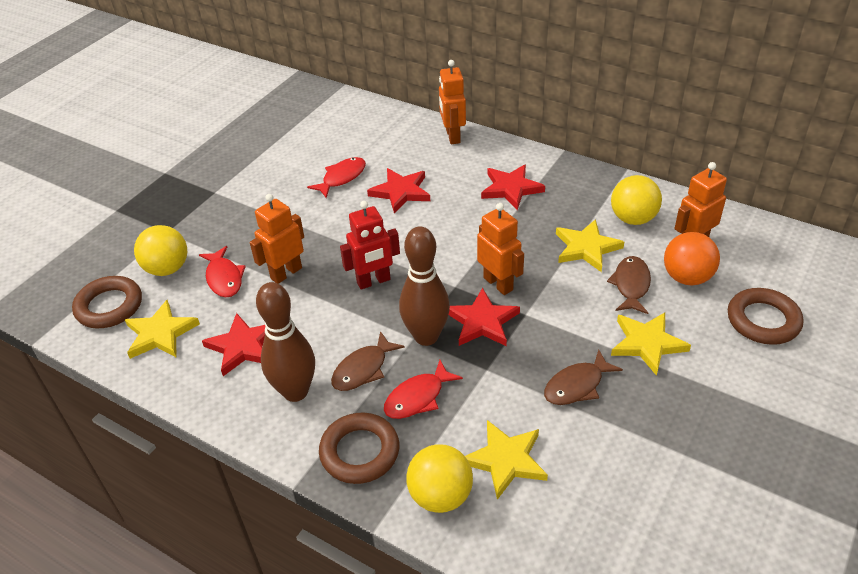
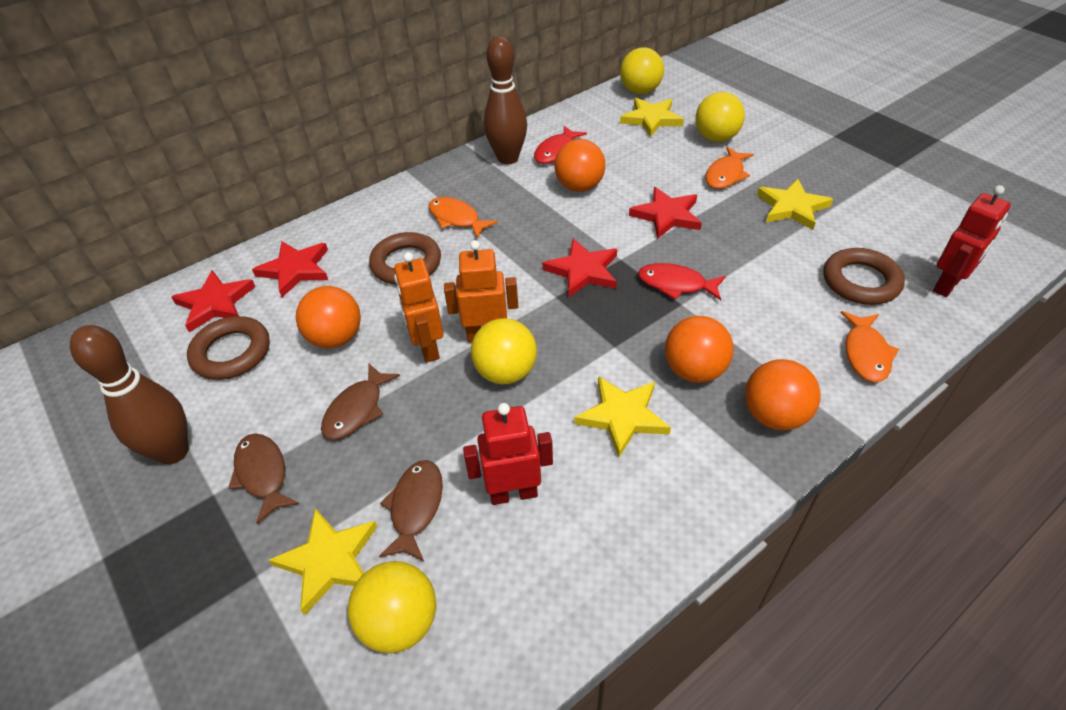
orange ball: 1 -> 4
orange fish: 0 -> 3
orange robot: 4 -> 2
red fish: 3 -> 2
red robot: 1 -> 2
yellow ball: 3 -> 4

